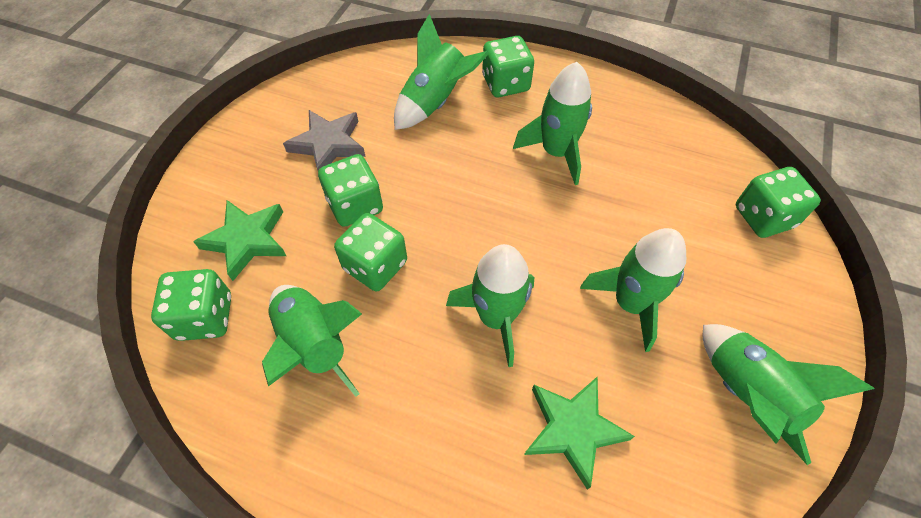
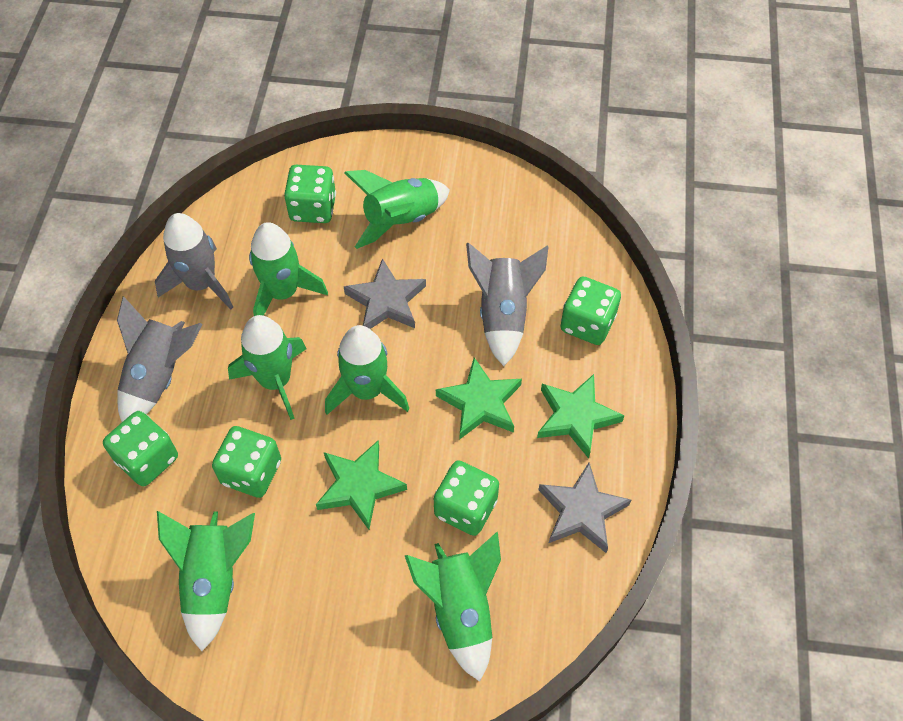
green star: 2 -> 3
grey rocket: 0 -> 3
grey star: 1 -> 2

